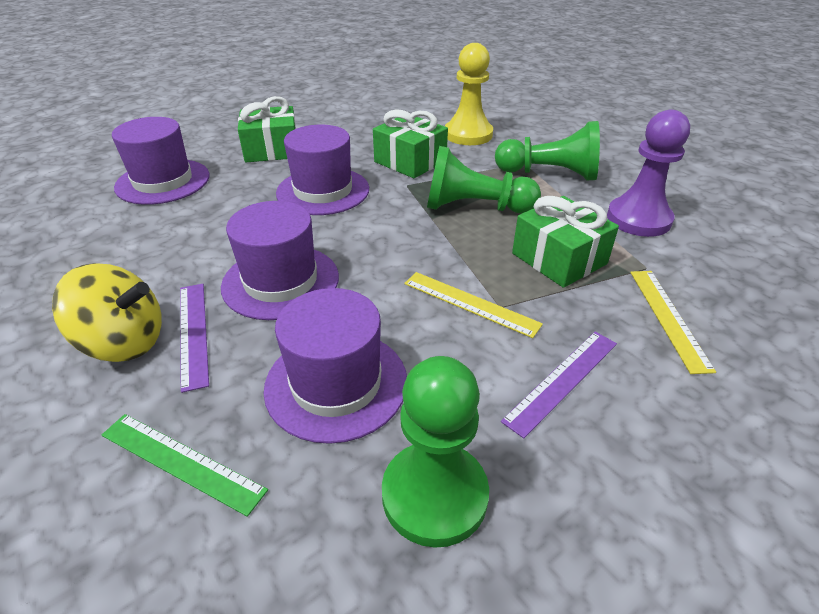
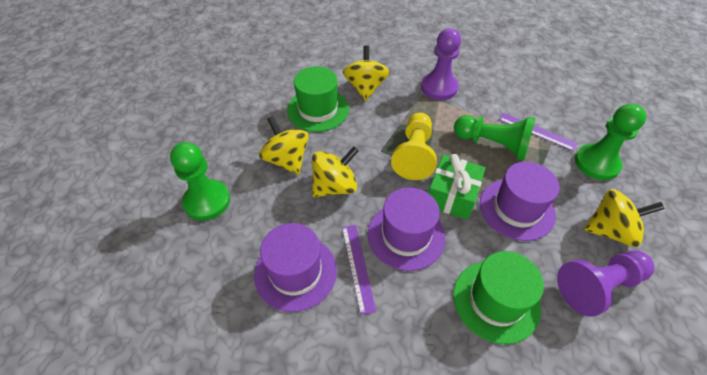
green gift: 3 -> 1
green hat: 0 -> 2
green ruler: 1 -> 0
purple hat: 4 -> 3
purple pawn: 1 -> 2
yellow ruler: 2 -> 0
yellow spinning top: 1 -> 4

